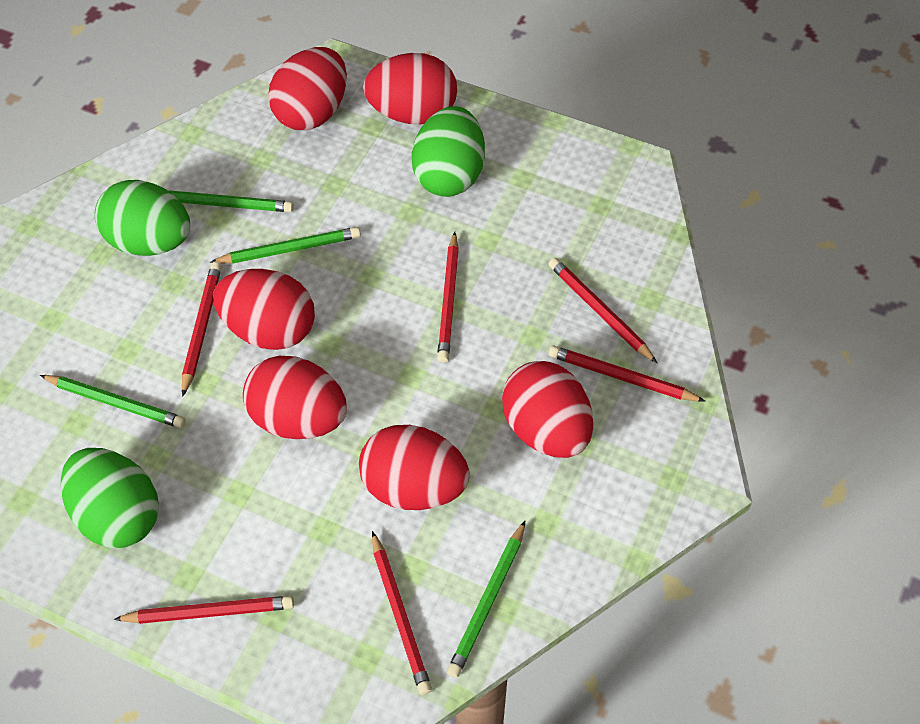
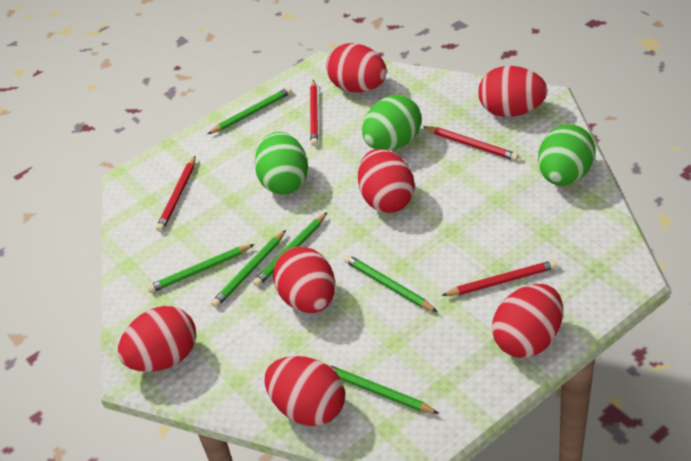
green pencil: 4 -> 6
red egg: 6 -> 7
red pencil: 6 -> 4

